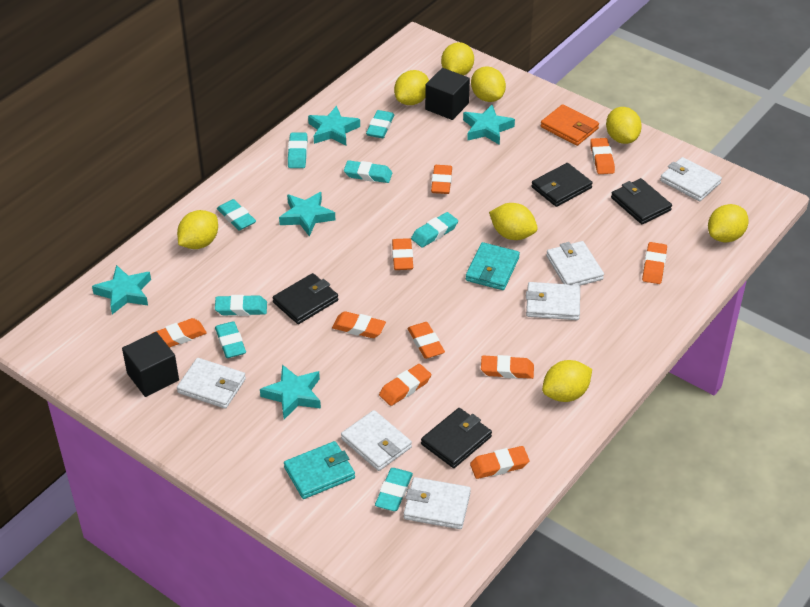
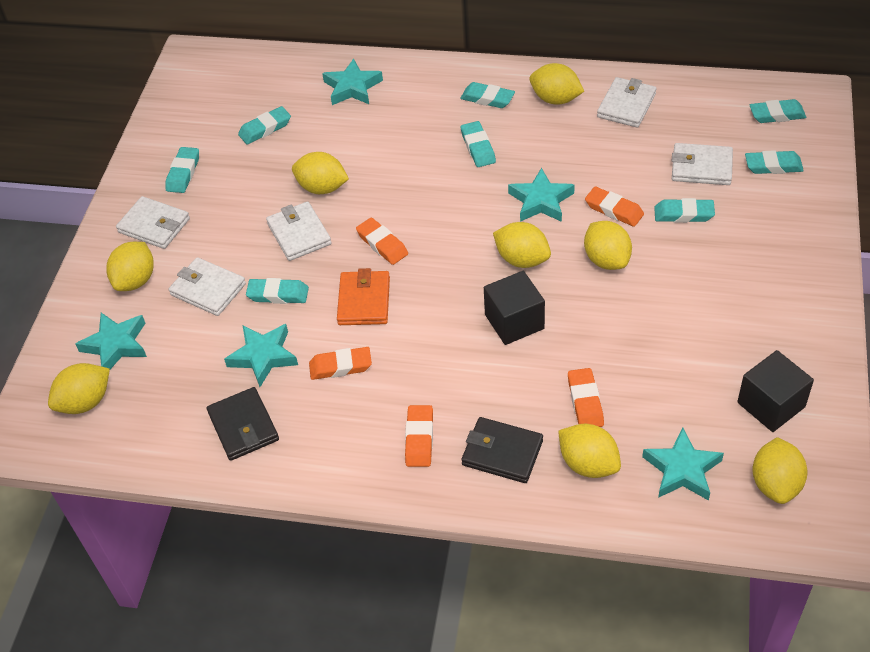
black wallet: 4 -> 2
orange eraser: 10 -> 5
turquoise wallet: 2 -> 0
white wallet: 6 -> 5

